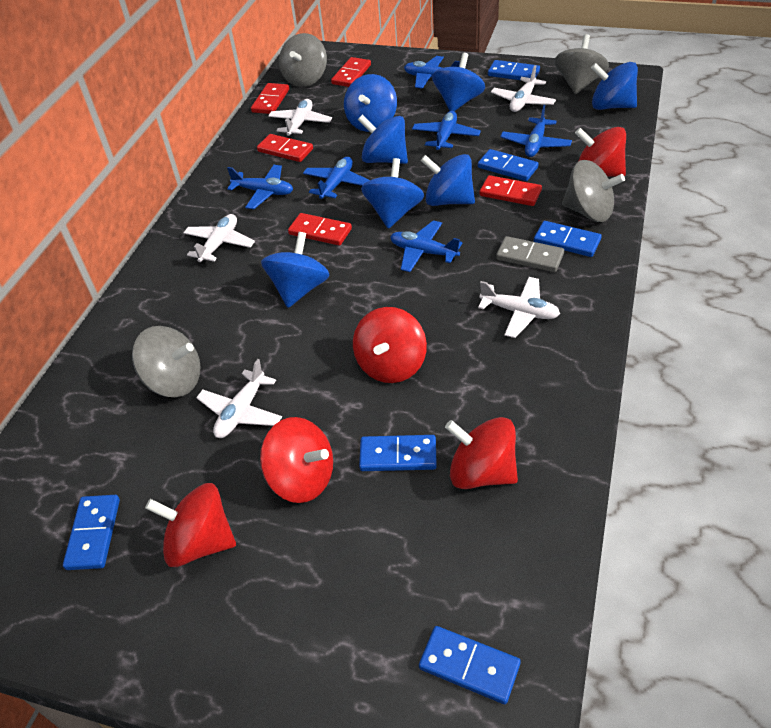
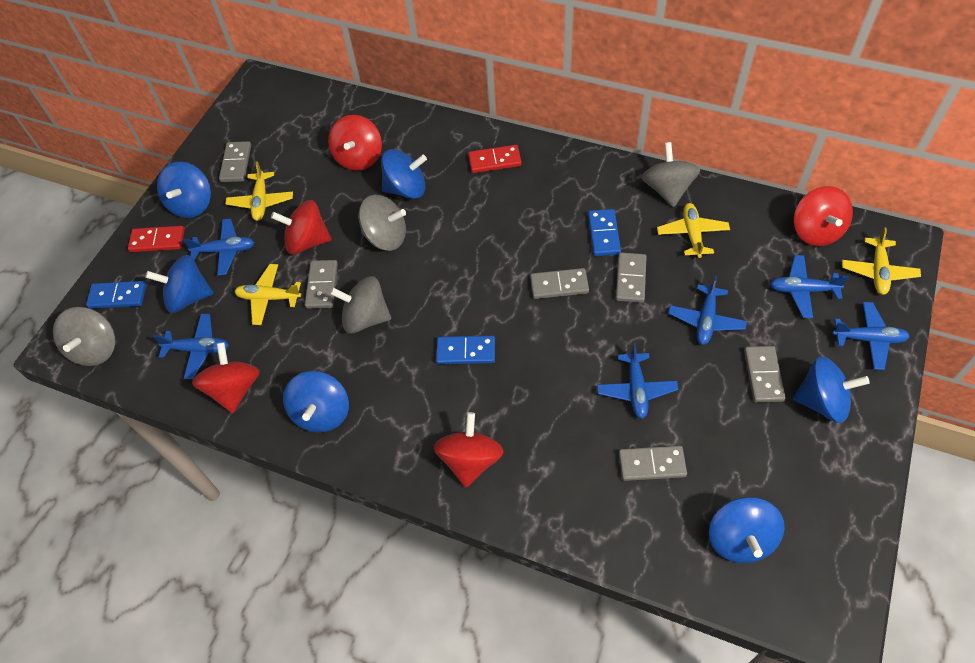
blue domino: 6 -> 3
blue spinning top: 7 -> 6
grey domino: 1 -> 6
red domino: 5 -> 2
white plane: 5 -> 0
yellow plane: 0 -> 4

